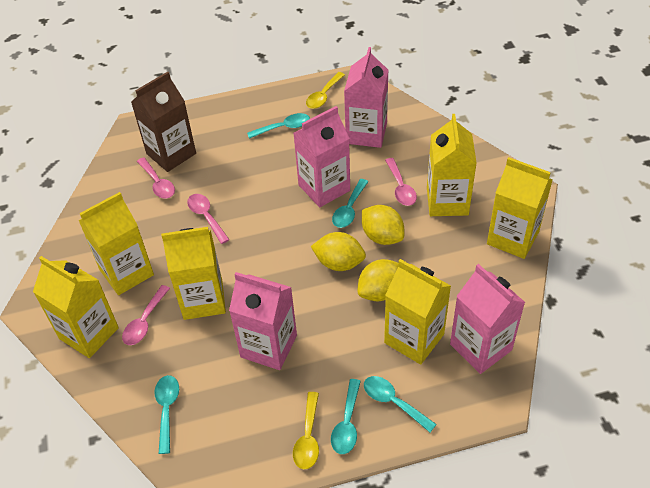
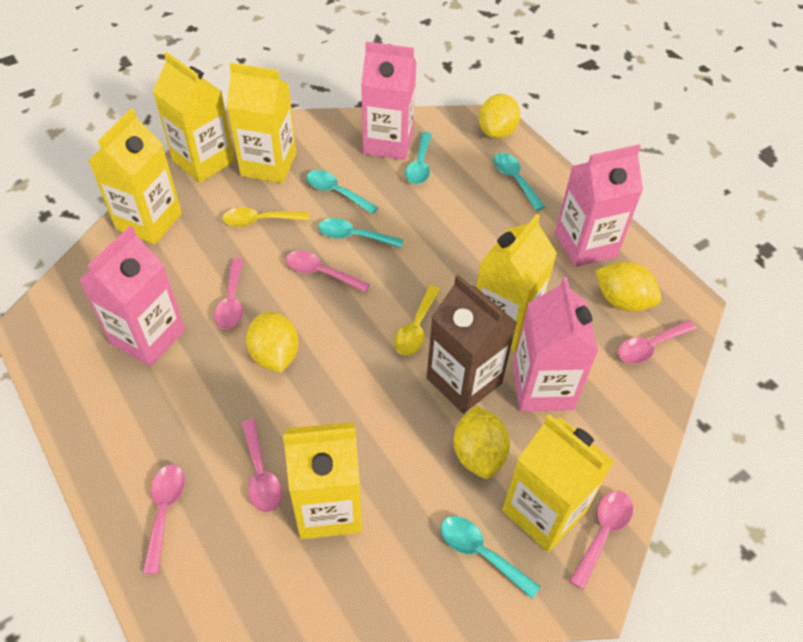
pink spoon: 4 -> 6
yellow lemon: 3 -> 4

